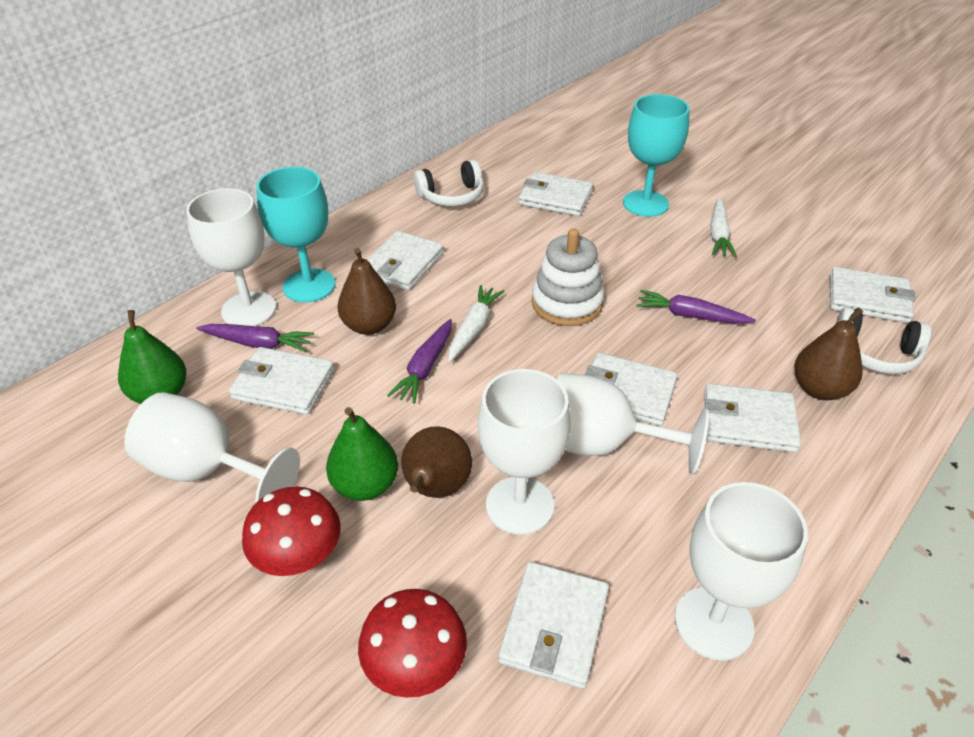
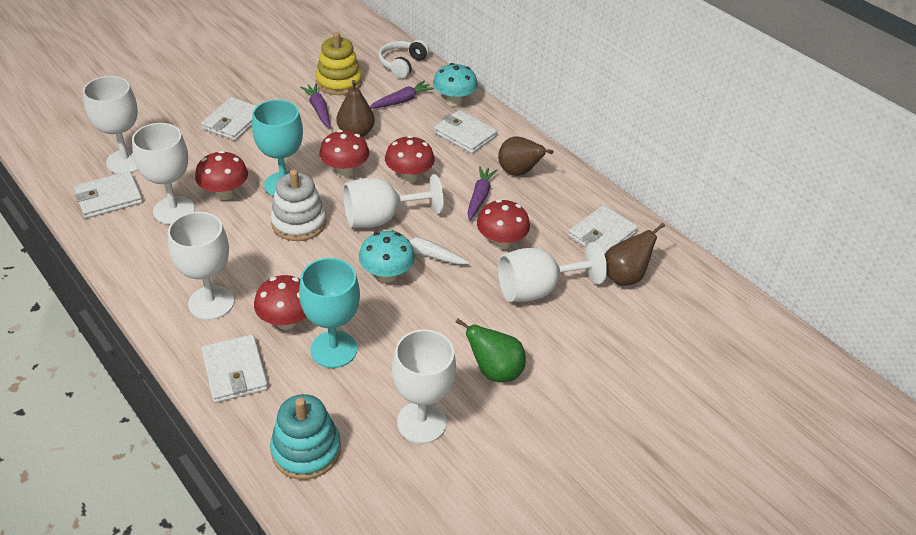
green pear: 2 -> 1
red mushroom: 2 -> 5
turquoise mushroom: 0 -> 2
turquoise stacking toy: 0 -> 1
white carrot: 2 -> 1
white goblet: 5 -> 6
white headphones: 2 -> 1
white wallet: 7 -> 5
yellow stacking toy: 0 -> 1

